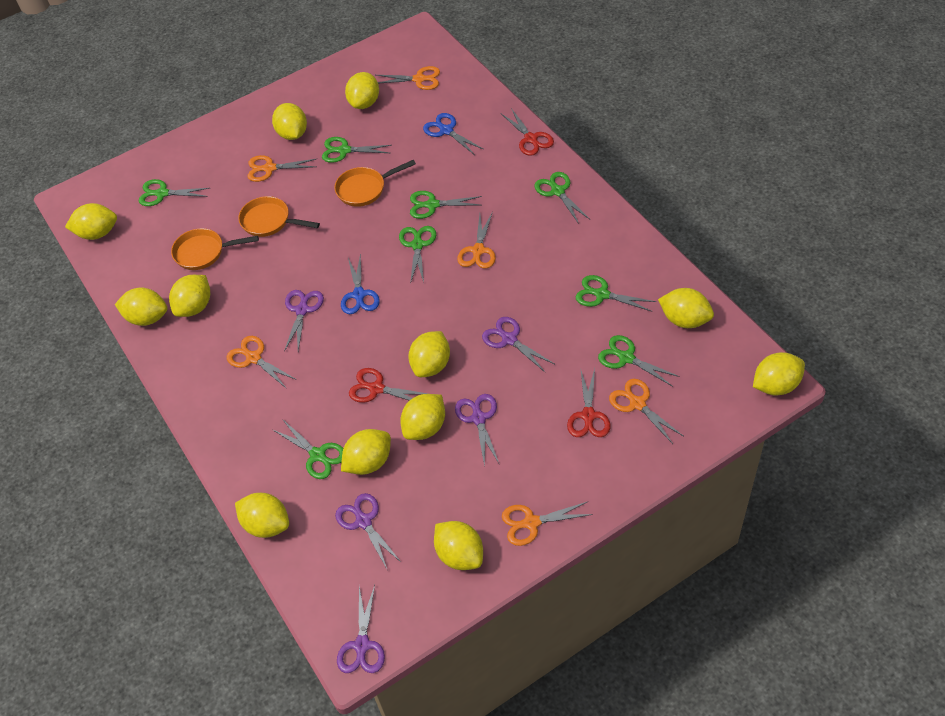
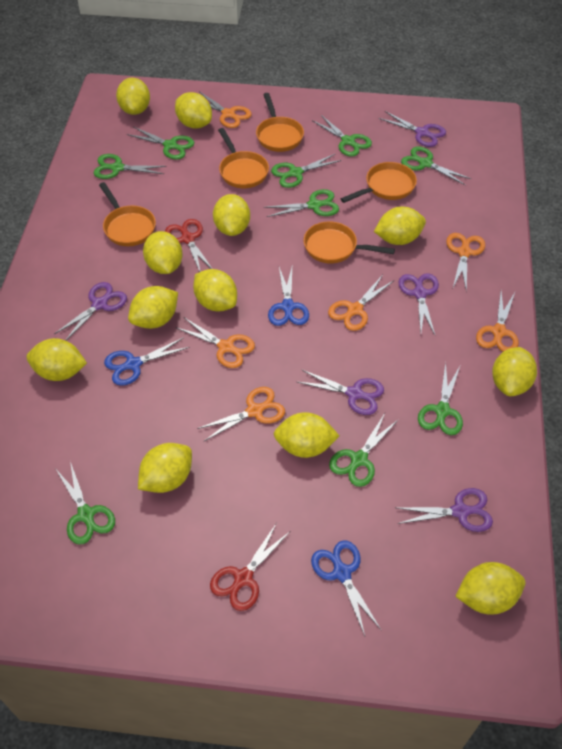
blue scissors: 2 -> 3
green scissors: 8 -> 9
orange pan: 3 -> 5
red scissors: 3 -> 2

